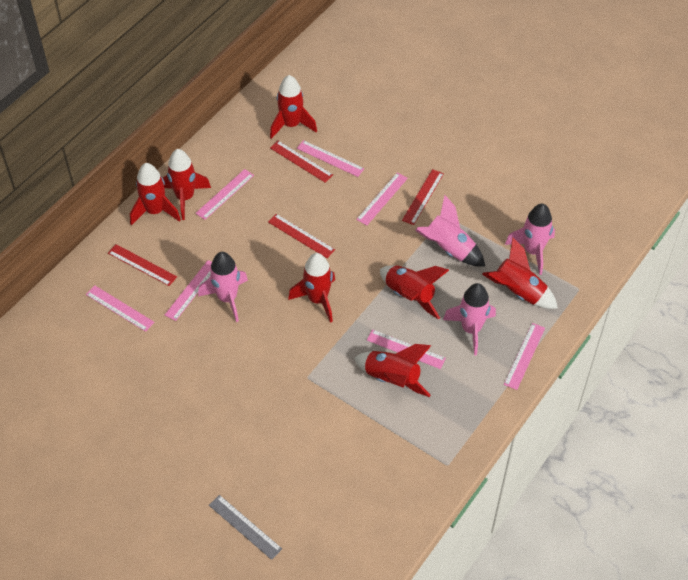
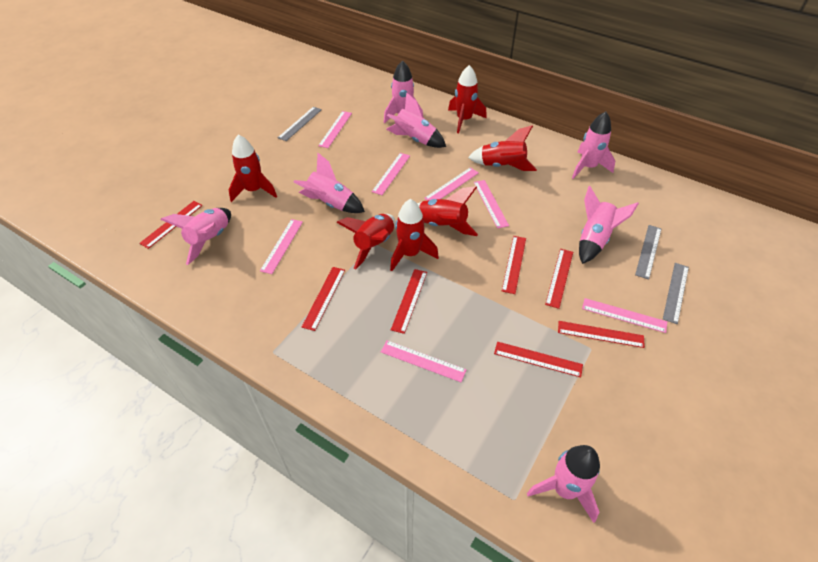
grey ruler: 1 -> 3
pink rocket: 4 -> 7
red rocket: 7 -> 6
red ruler: 4 -> 7

